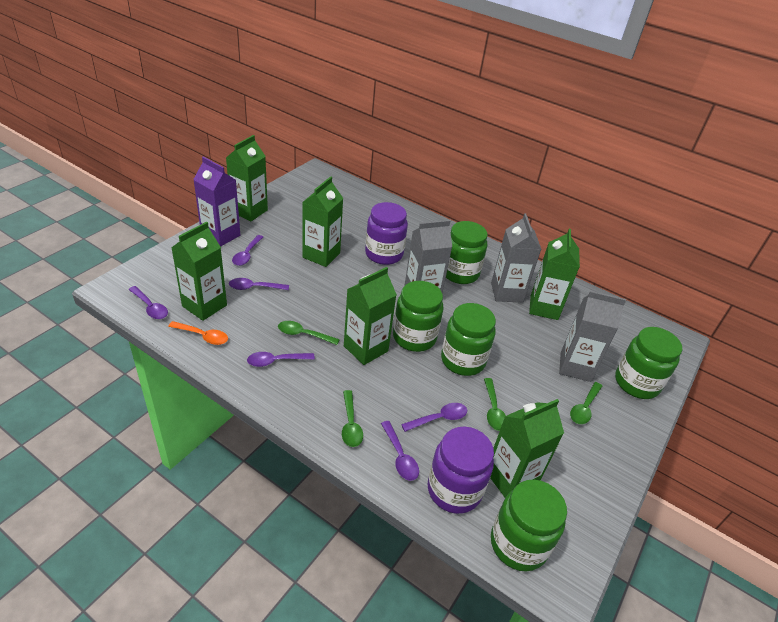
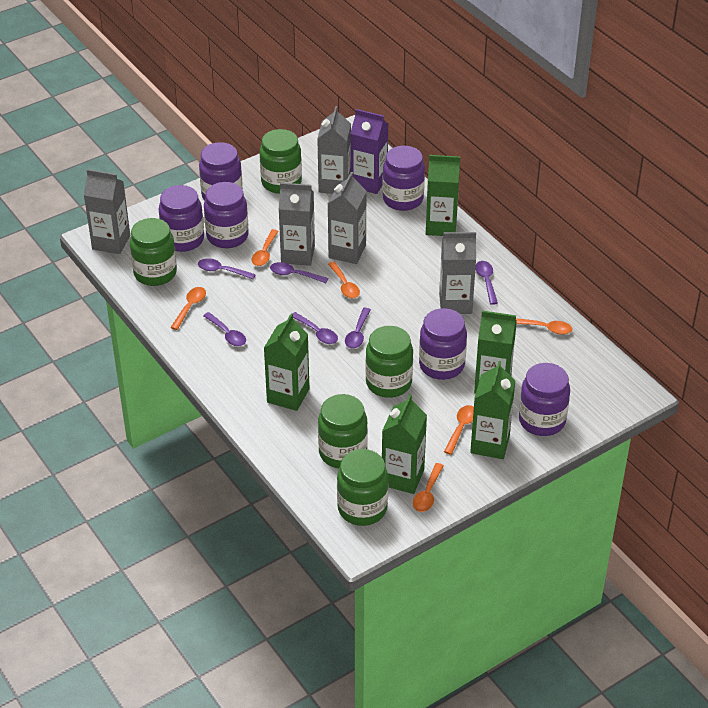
green carton: 6 -> 5
green spoon: 4 -> 0
grey carton: 3 -> 5
orange spoon: 1 -> 6
purple jar: 2 -> 6

